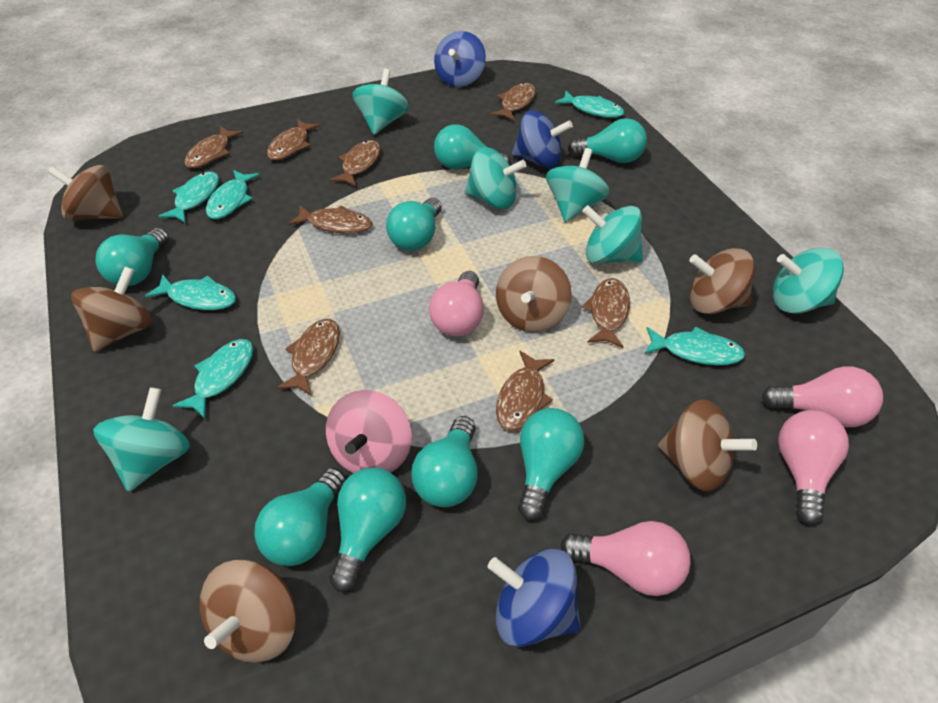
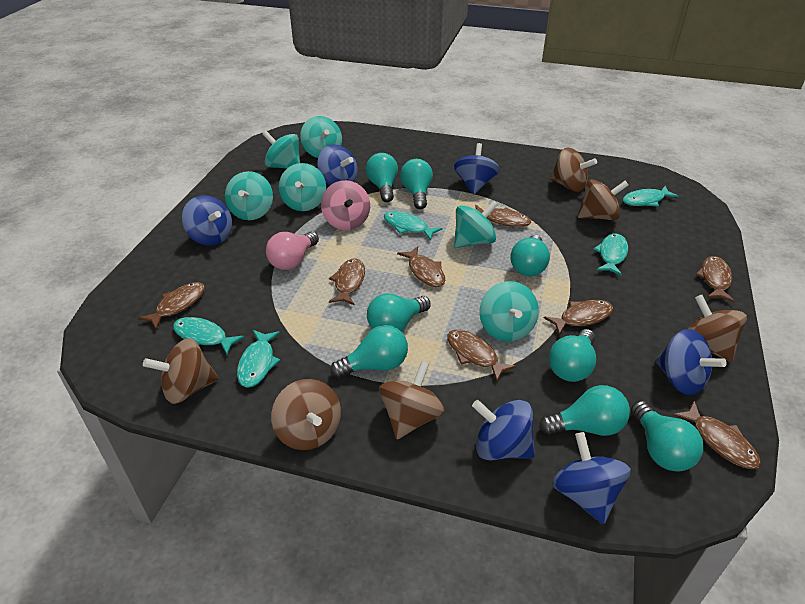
blue spinning top: 3 -> 6
pink light bulb: 4 -> 1
turquoise fish: 6 -> 5

